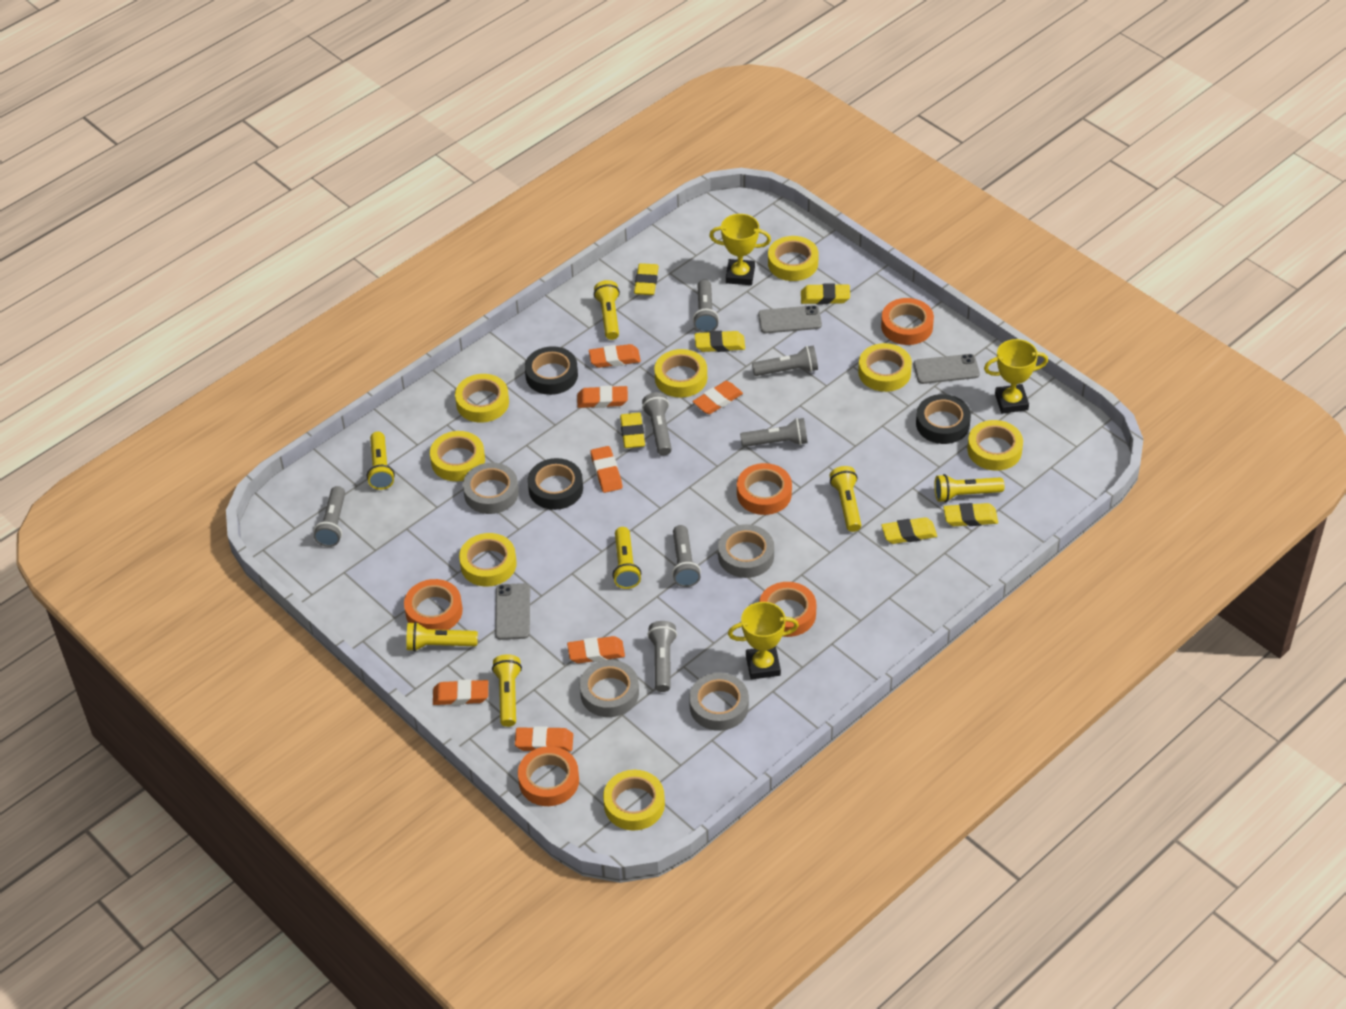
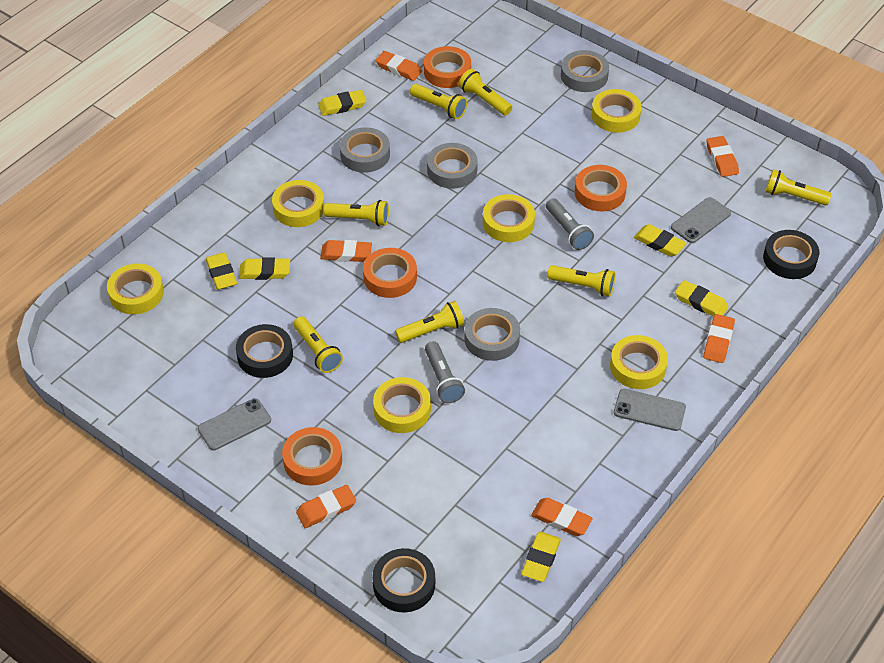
grey flashlight: 7 -> 2
orange eraser: 7 -> 6
orange tape: 5 -> 4
yellow tape: 8 -> 6
yellow trophy: 3 -> 0

